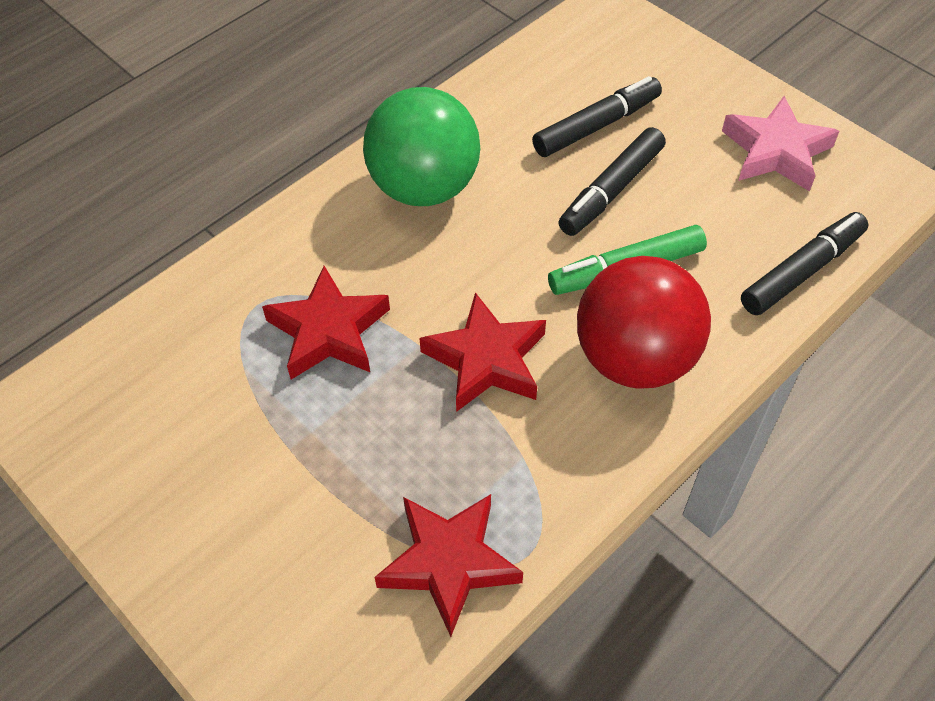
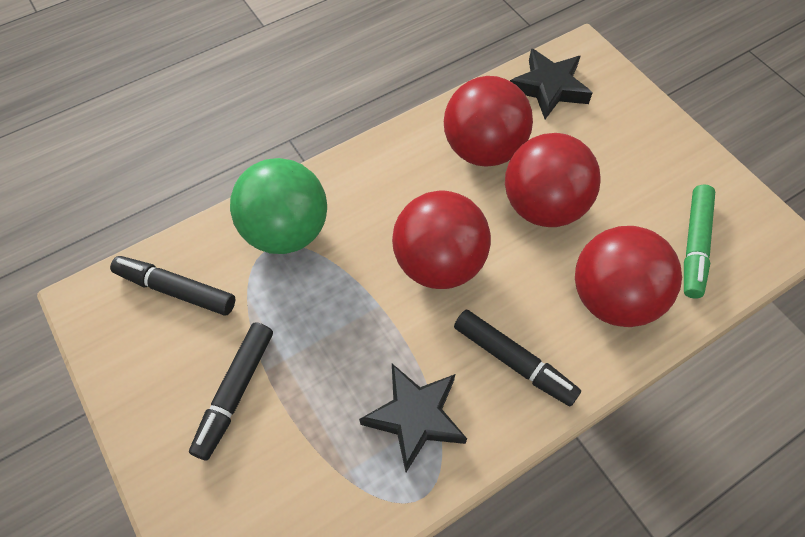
black star: 0 -> 2
pink star: 1 -> 0
red ball: 1 -> 4
red star: 3 -> 0

